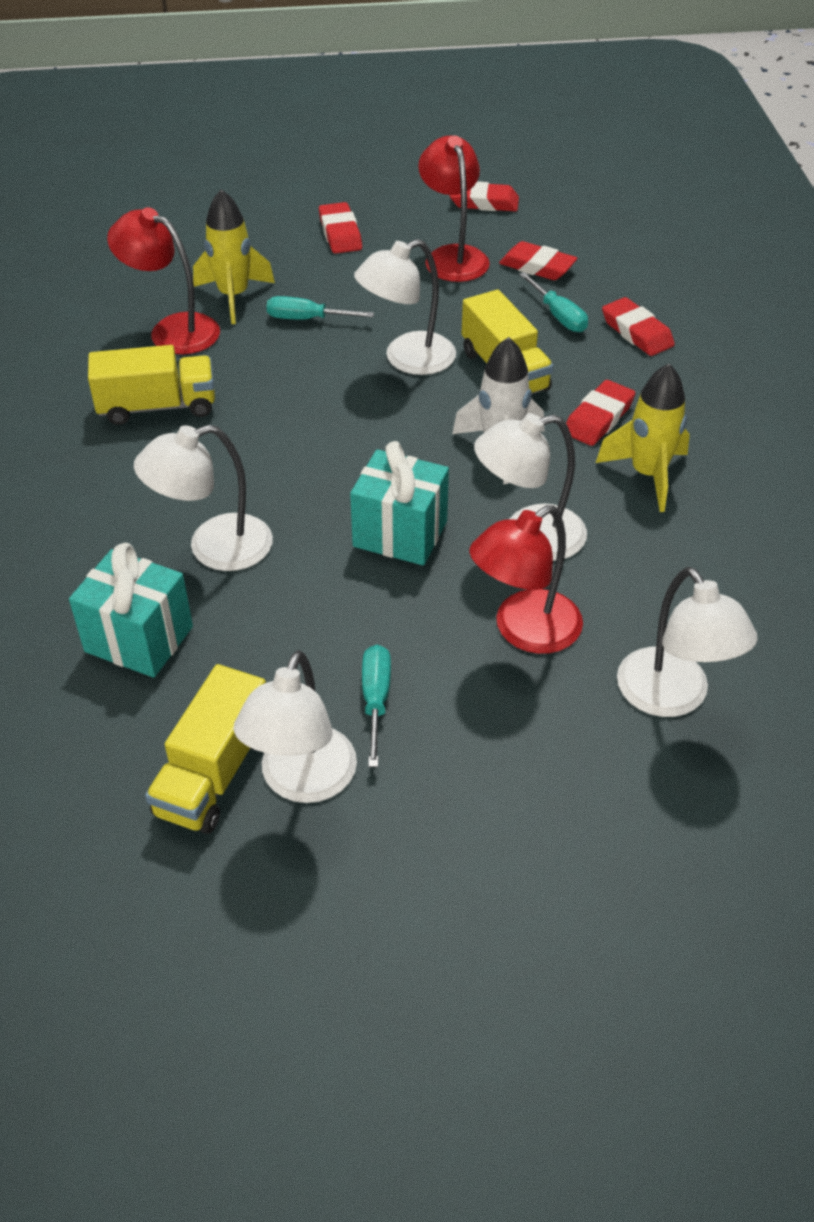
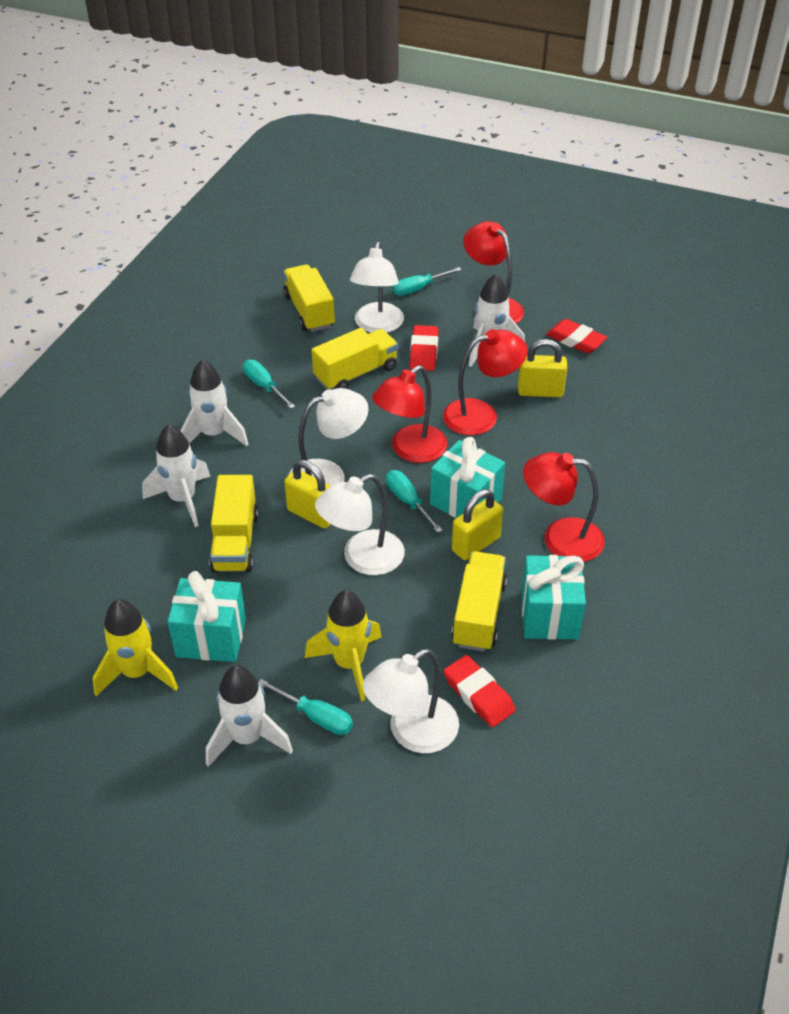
red eraser: 5 -> 3
red lamp: 3 -> 4
turquoise gift: 2 -> 3
turquoise screwdriver: 3 -> 4
white lamp: 5 -> 4
white rocket: 1 -> 4
yellow padlock: 0 -> 3
yellow truck: 3 -> 4

